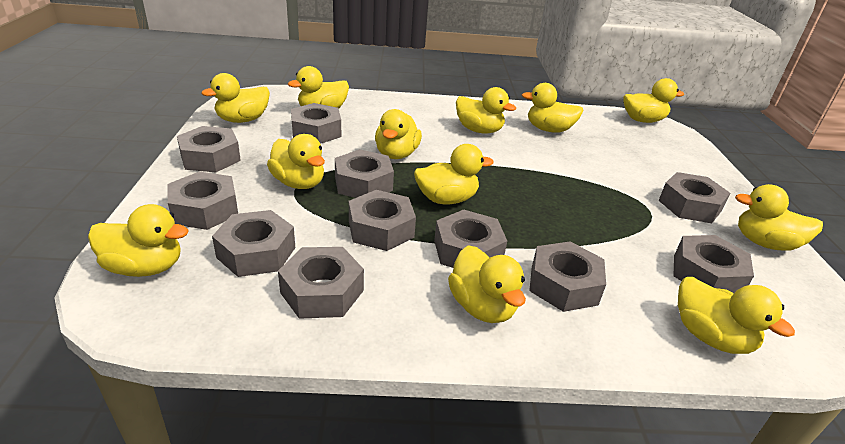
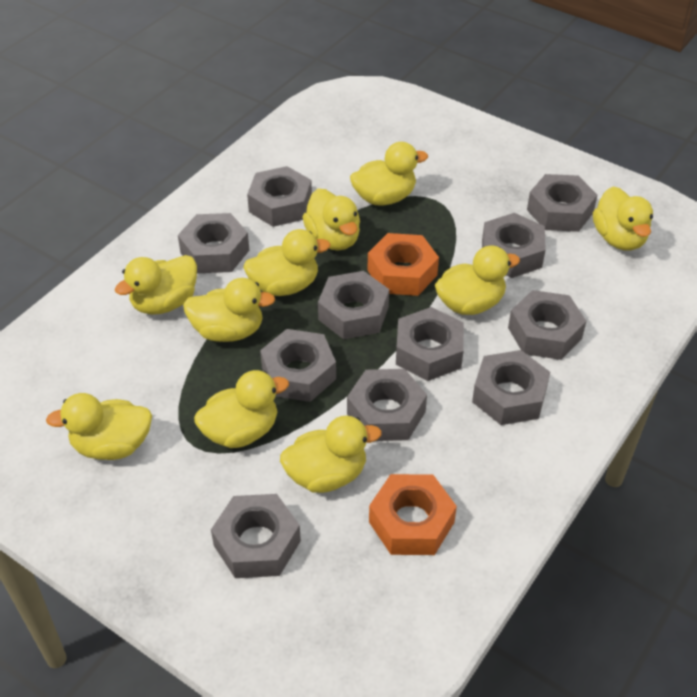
orange nut: 0 -> 2
yellow duck: 12 -> 10

